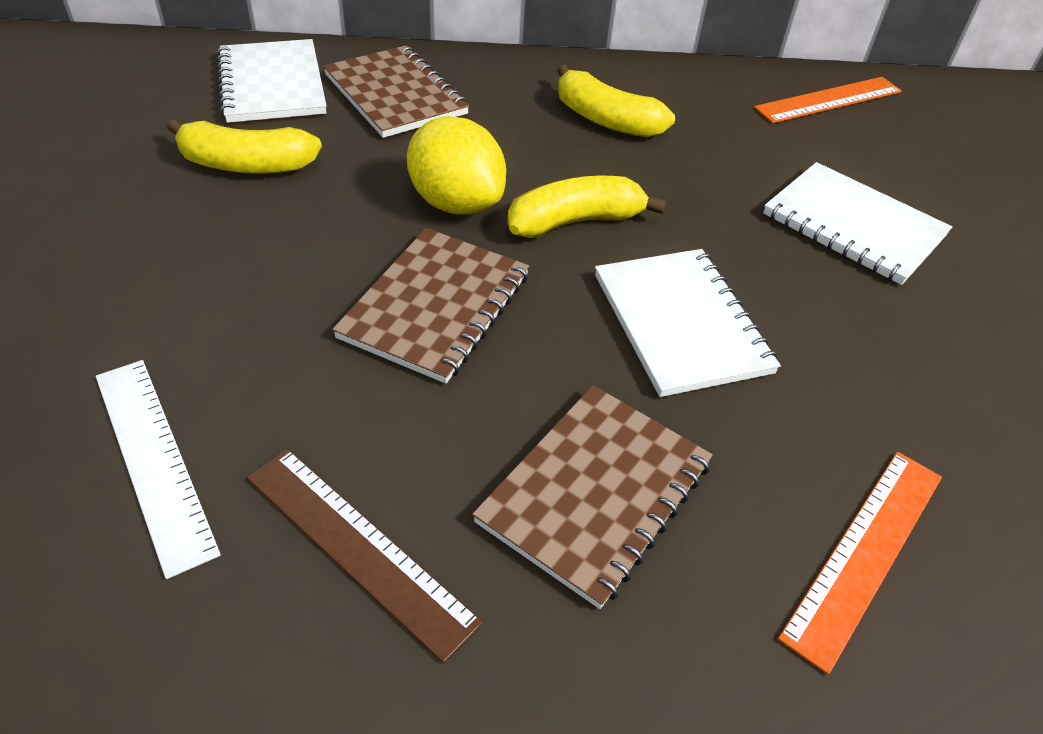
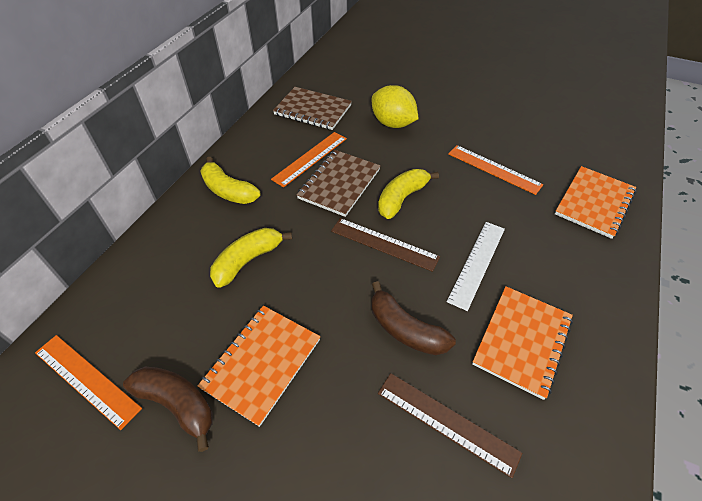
brown banana: 0 -> 2
brown notebook: 3 -> 2
brown ruler: 1 -> 2
orange notebook: 0 -> 3
orange ruler: 2 -> 3
white notebook: 3 -> 0

